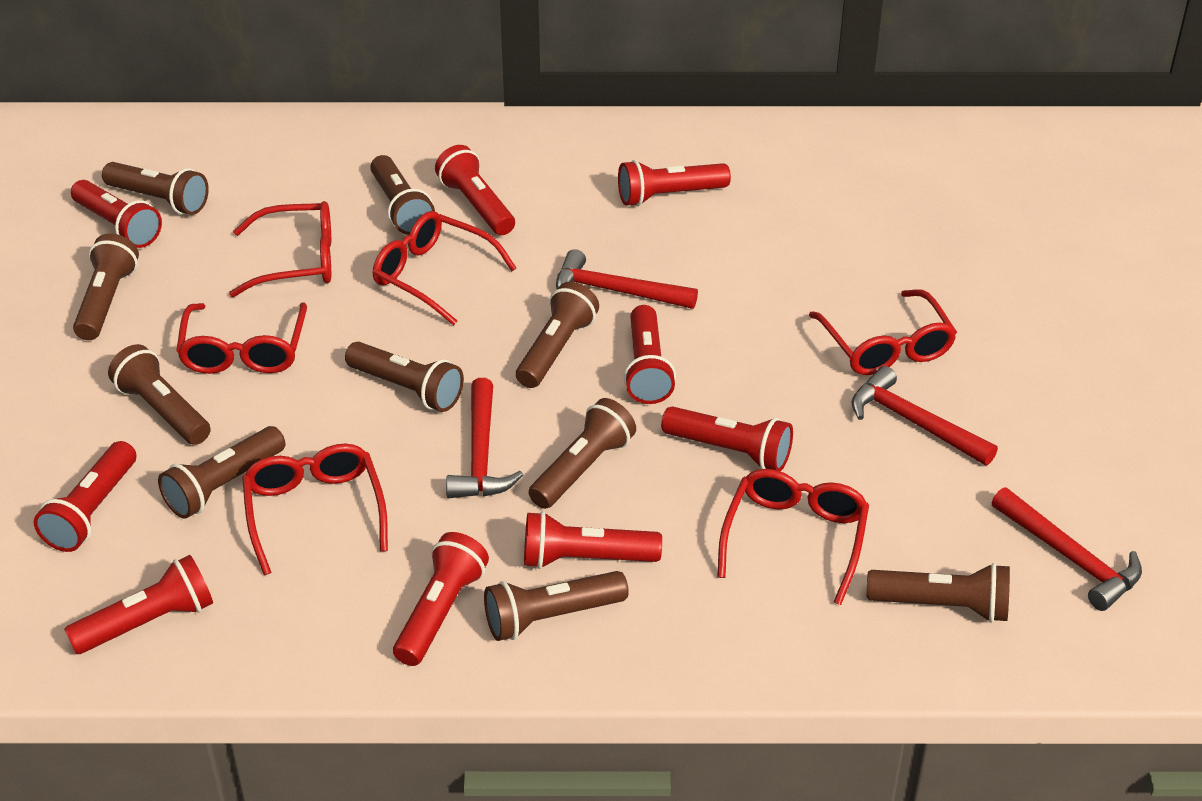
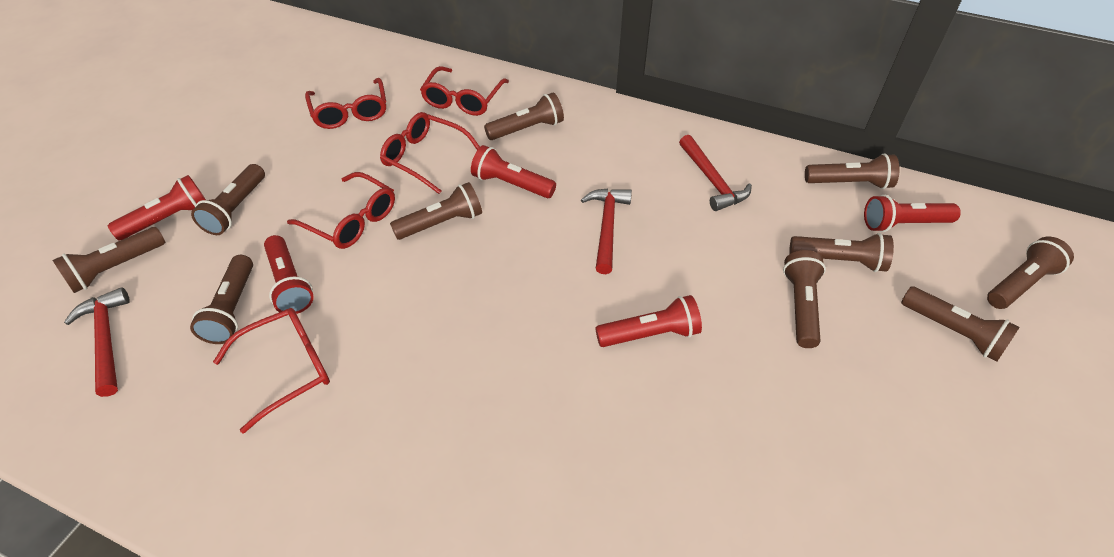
red flashlight: 9 -> 5
red glasses: 6 -> 5
red hammer: 4 -> 3

